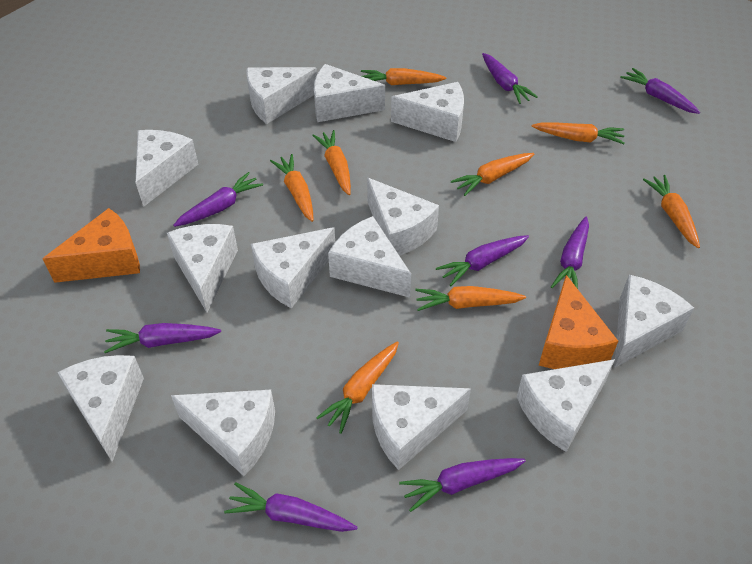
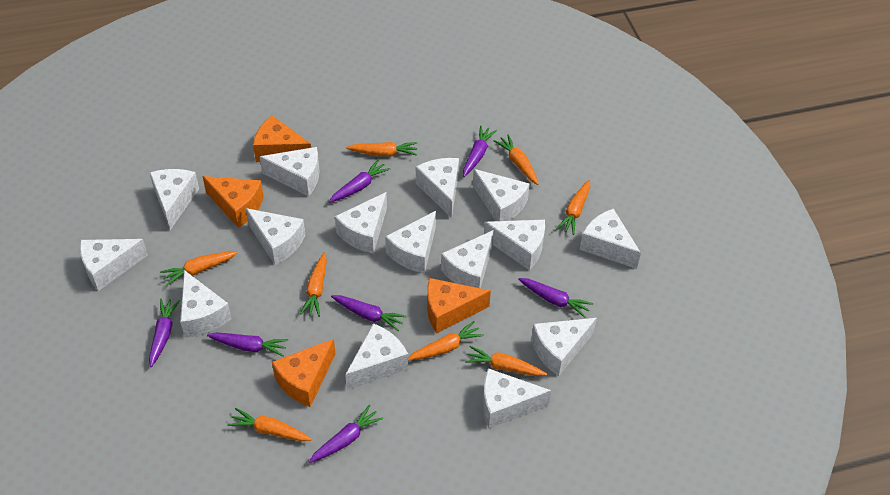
orange cheese: 2 -> 4
purple carrot: 8 -> 7
white cheese: 13 -> 15

